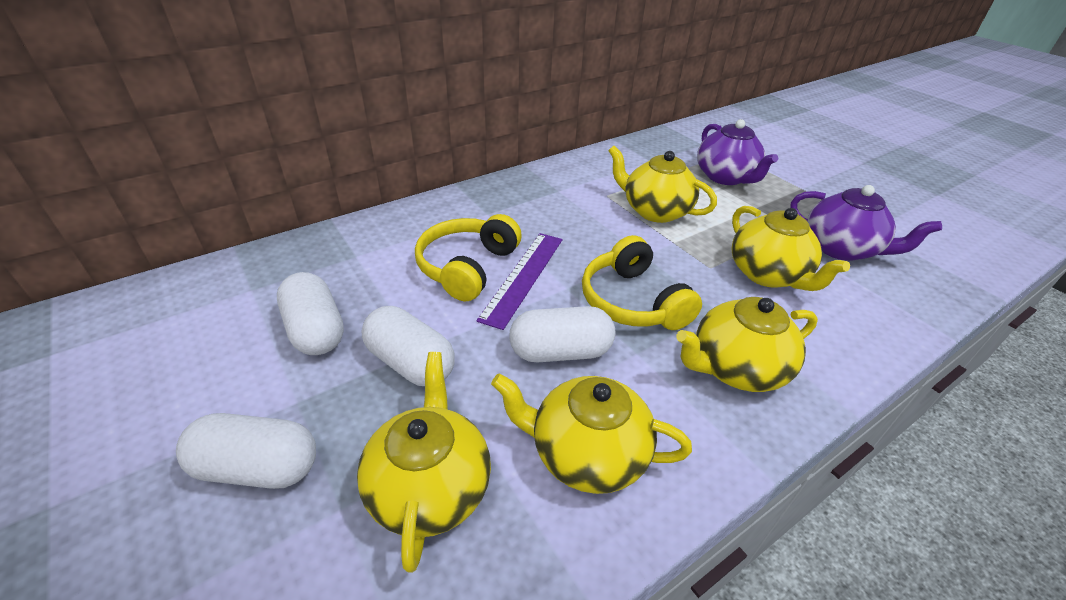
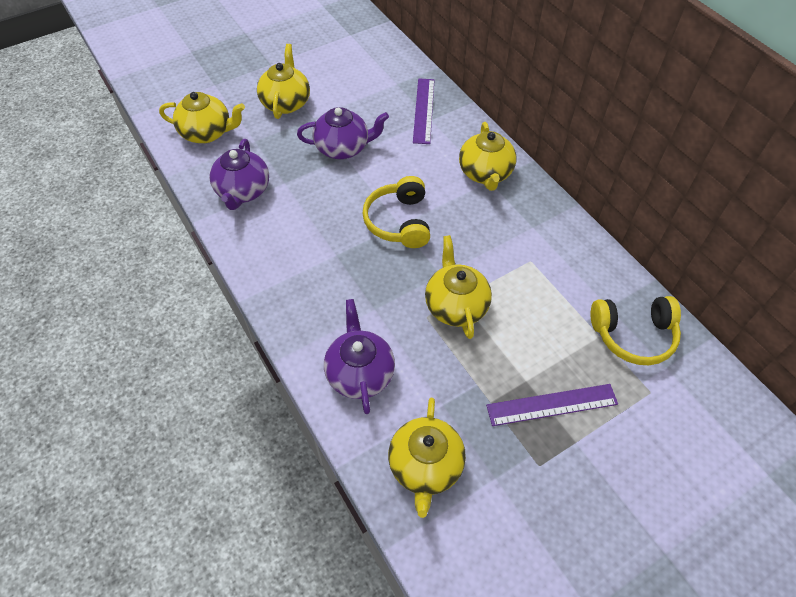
purple ruler: 1 -> 2
purple teapot: 2 -> 3
white capsule: 4 -> 0

